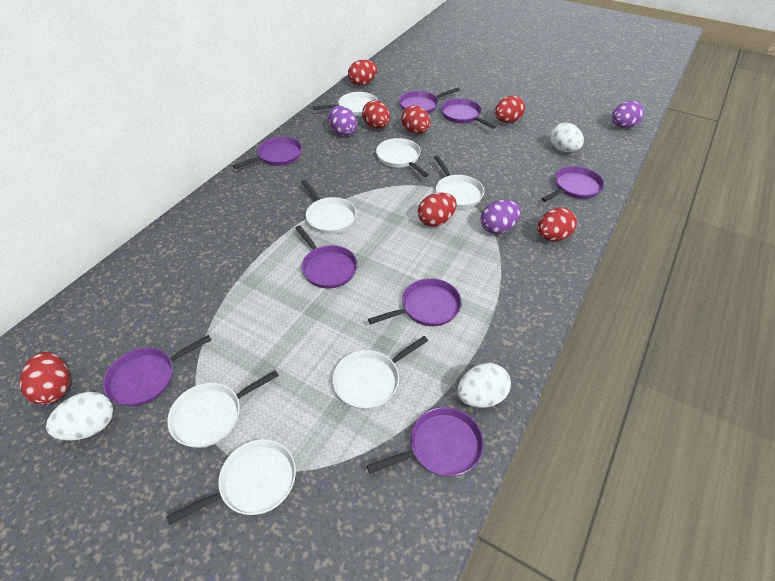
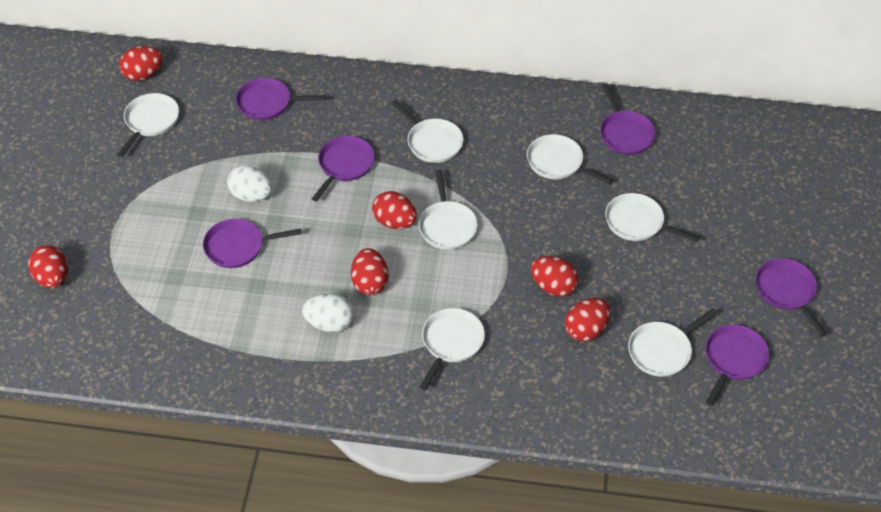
purple egg: 3 -> 0
purple pan: 8 -> 6
red egg: 7 -> 6
white egg: 3 -> 2

